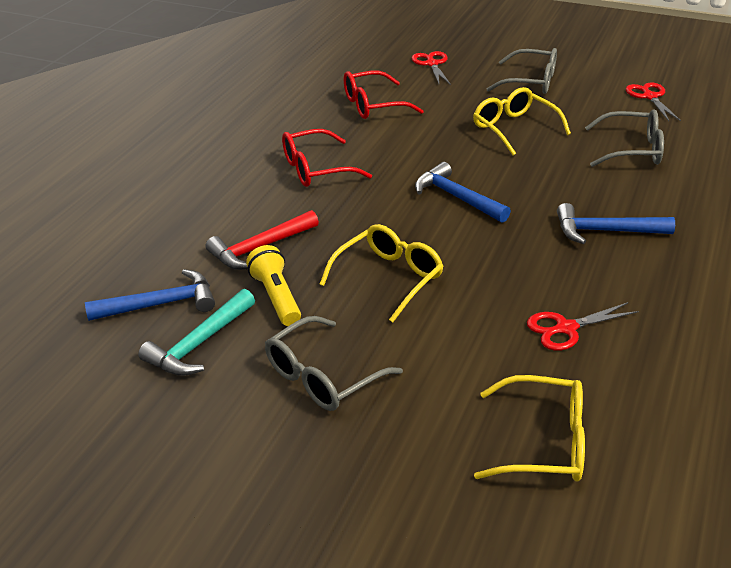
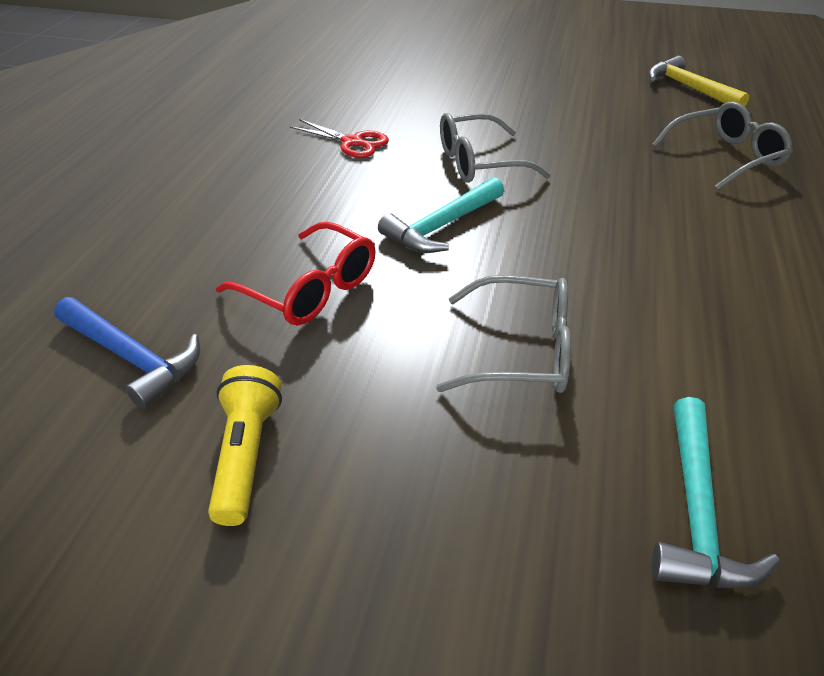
blue hammer: 3 -> 1
red glasses: 2 -> 1
red hammer: 1 -> 0
red scissors: 3 -> 1
turquoise hammer: 1 -> 2
yellow glasses: 3 -> 0
yellow hammer: 0 -> 1

